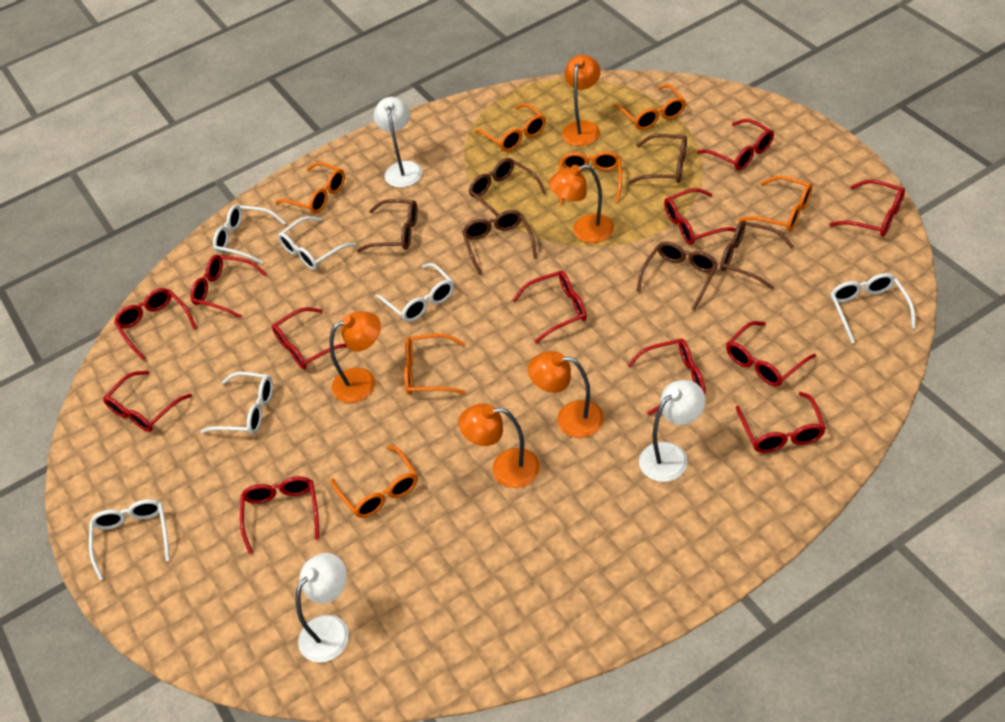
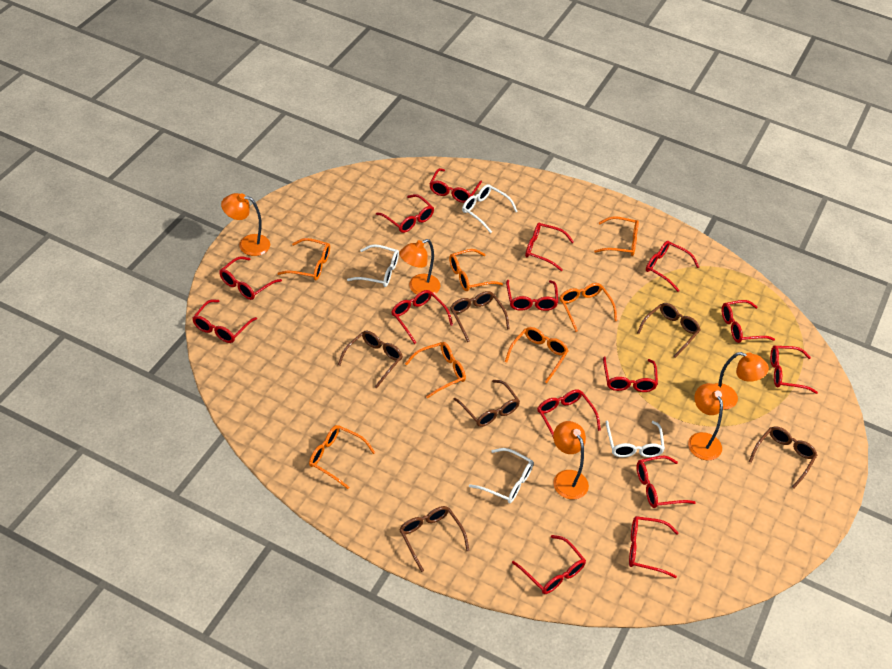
red glasses: 12 -> 15
white glasses: 6 -> 4
white lamp: 3 -> 0

